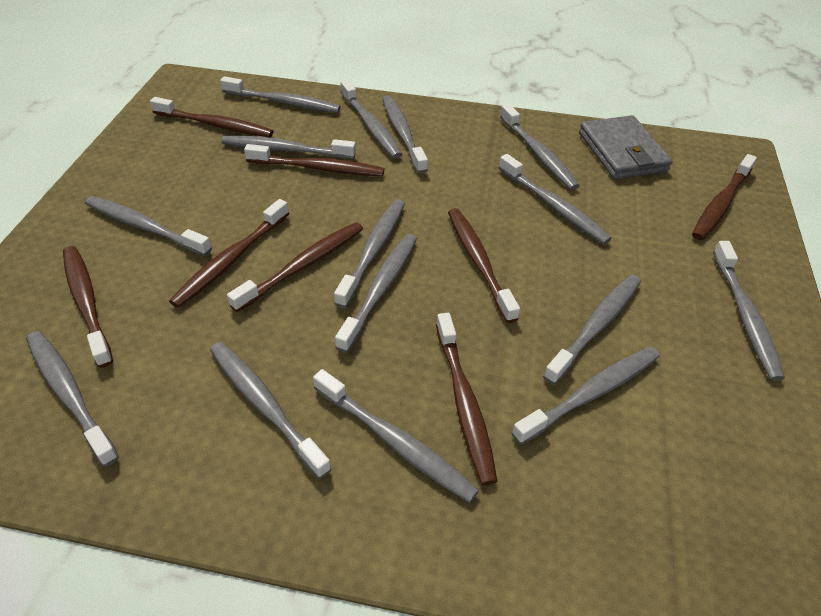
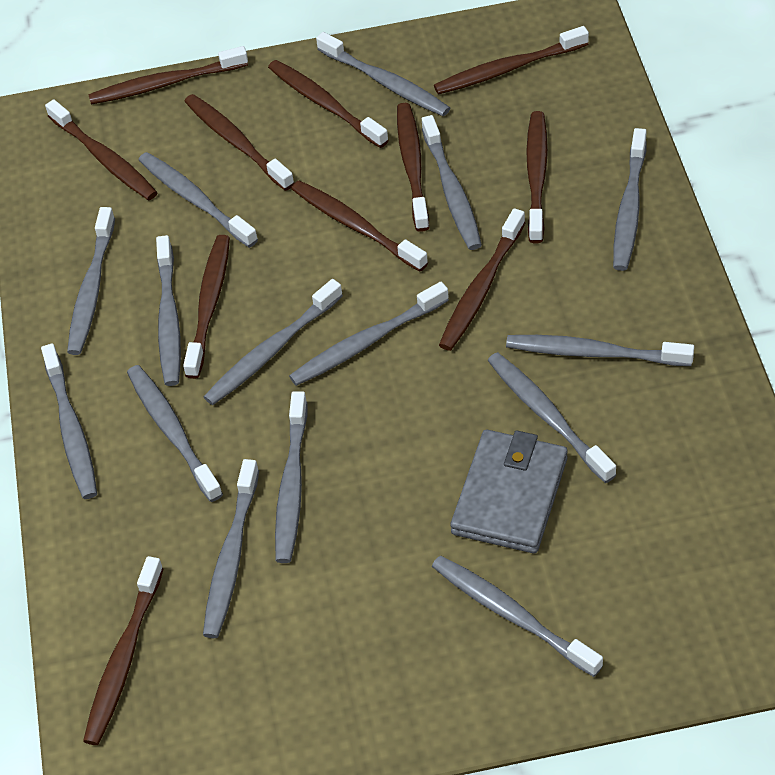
brown toothbrush: 8 -> 11

